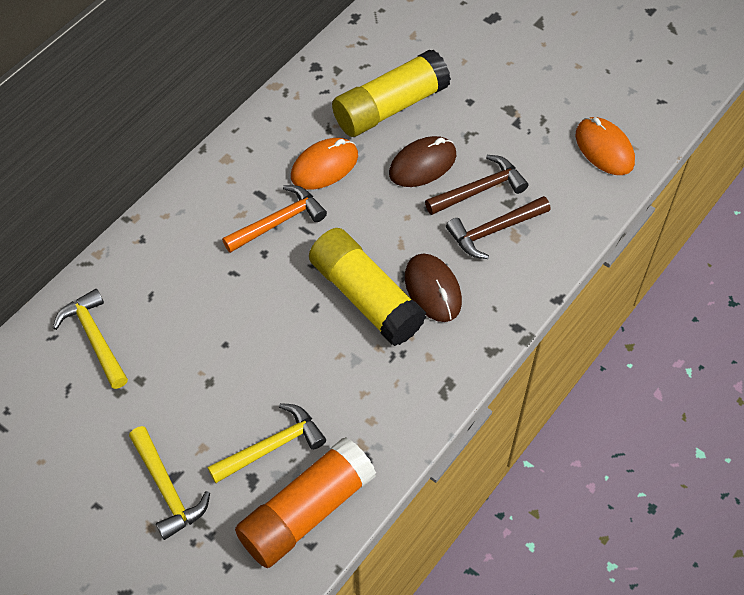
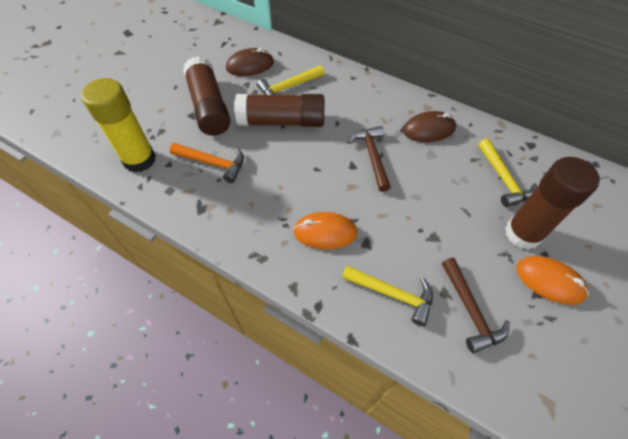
brown glue stick: 0 -> 3
orange glue stick: 1 -> 0
yellow glue stick: 2 -> 1

